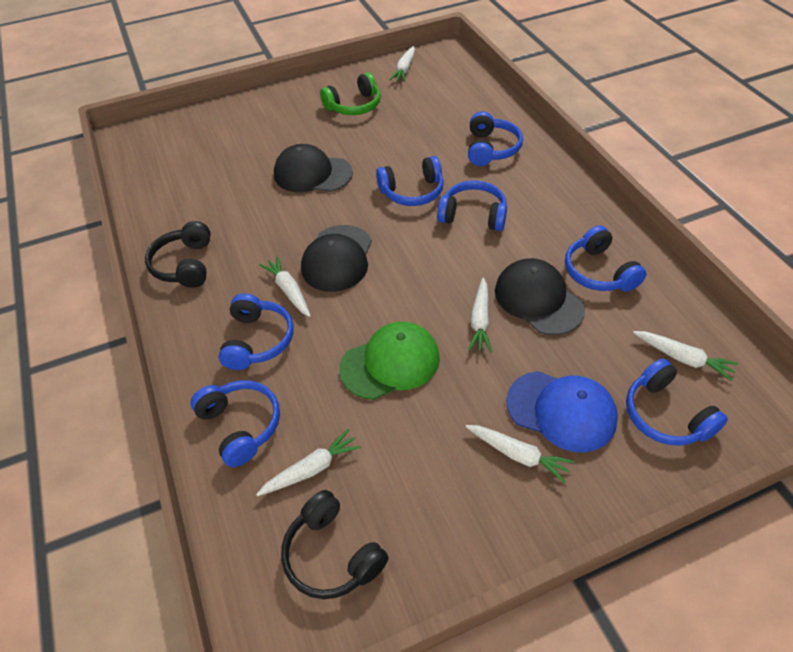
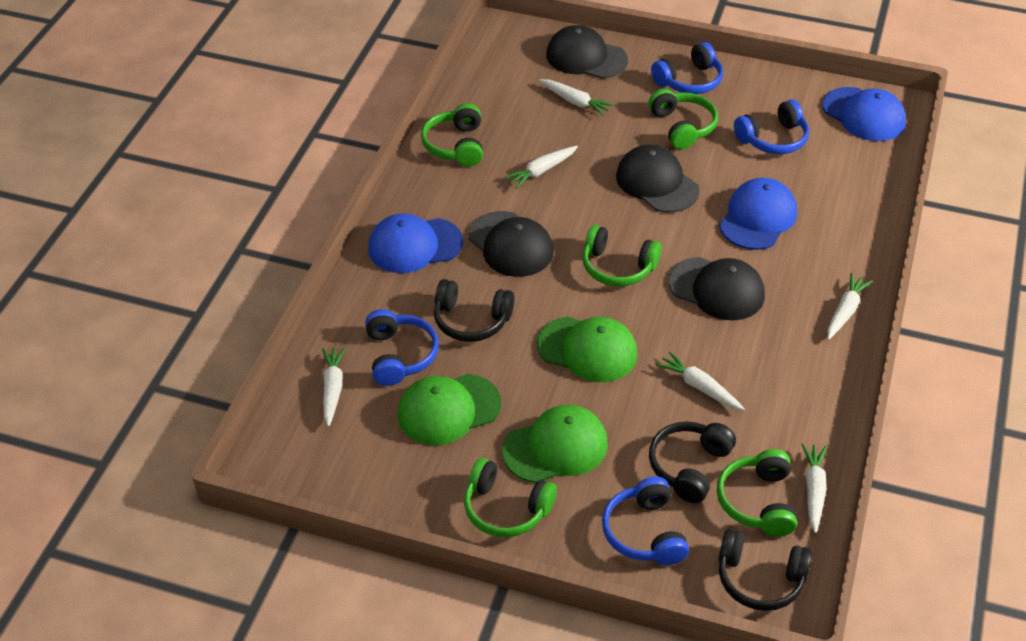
black cap: 3 -> 4
black headphones: 2 -> 3
blue cap: 1 -> 3
blue headphones: 7 -> 4
green cap: 1 -> 3
green headphones: 1 -> 5

